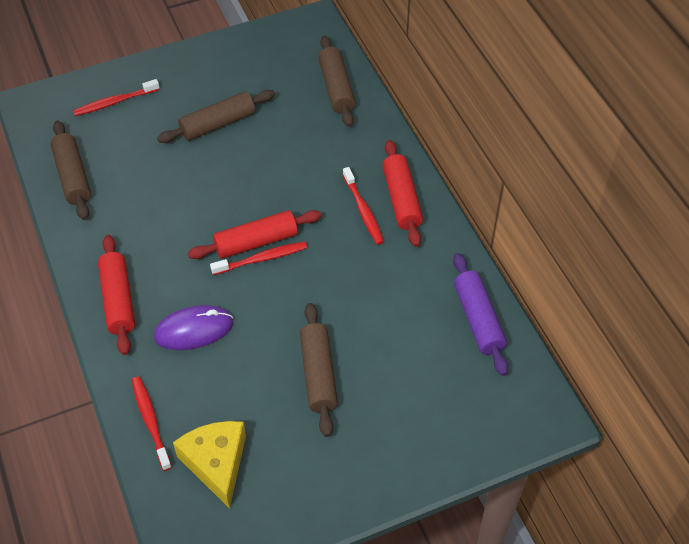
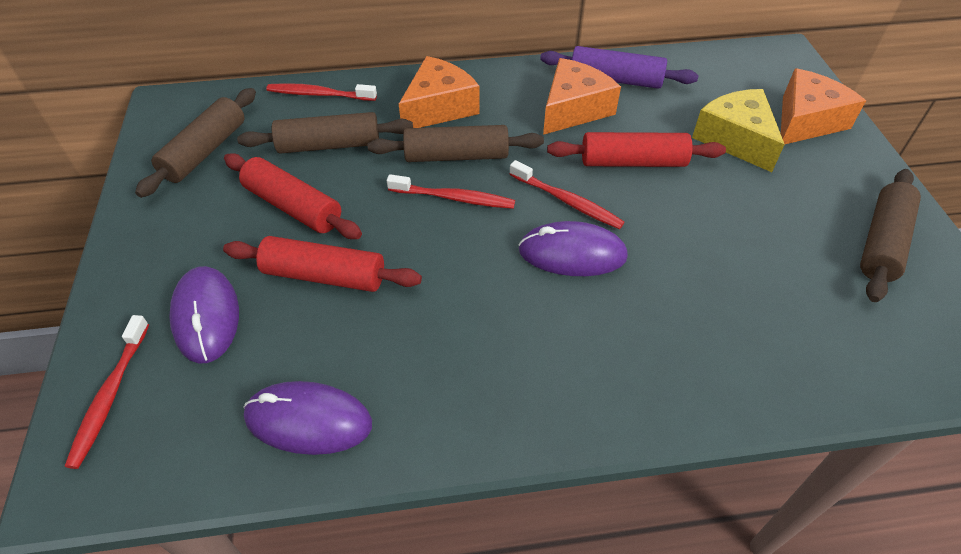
orange cheese: 0 -> 3
purple mouse: 1 -> 3

